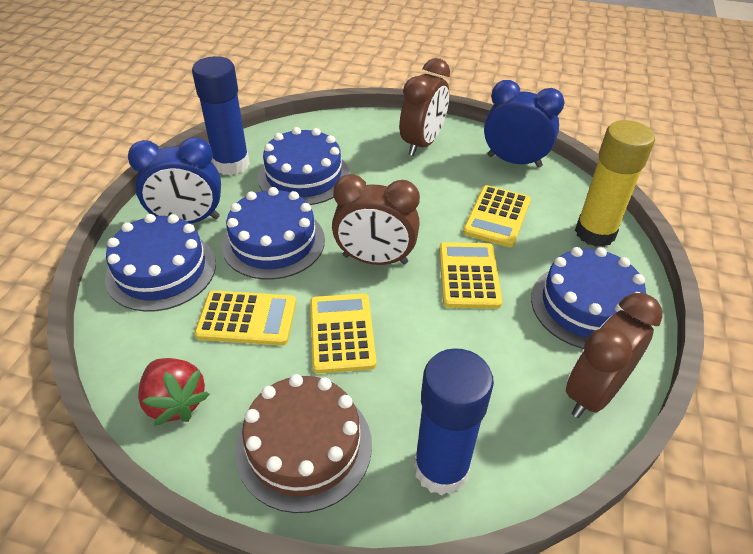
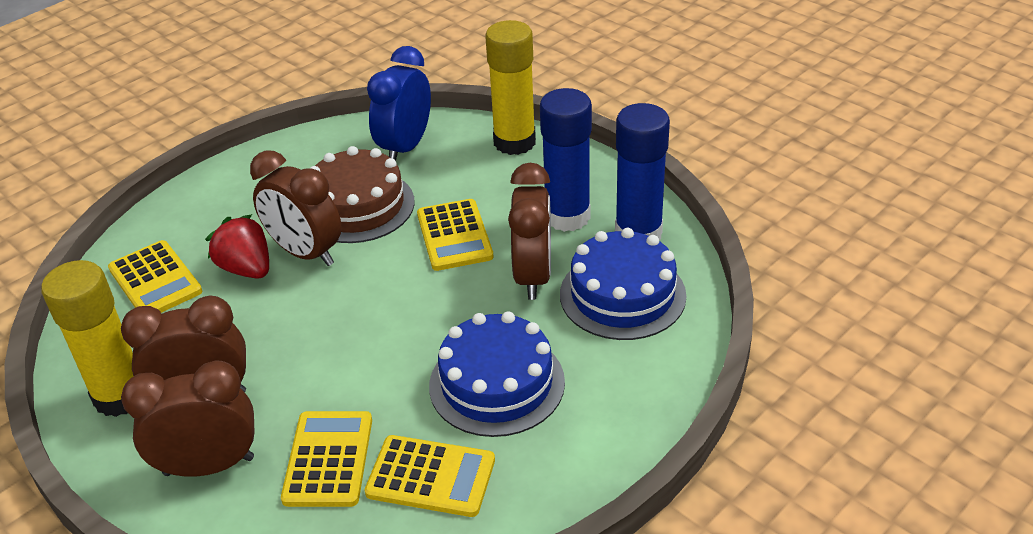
blue cake: 4 -> 2
blue clock: 2 -> 1
brown clock: 3 -> 4
yellow glue stick: 1 -> 2

